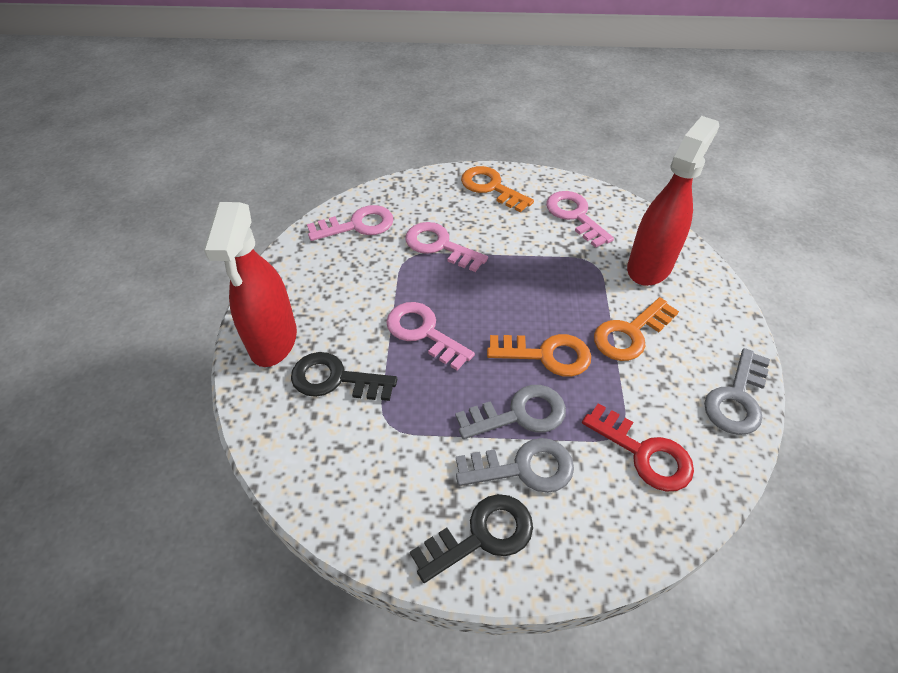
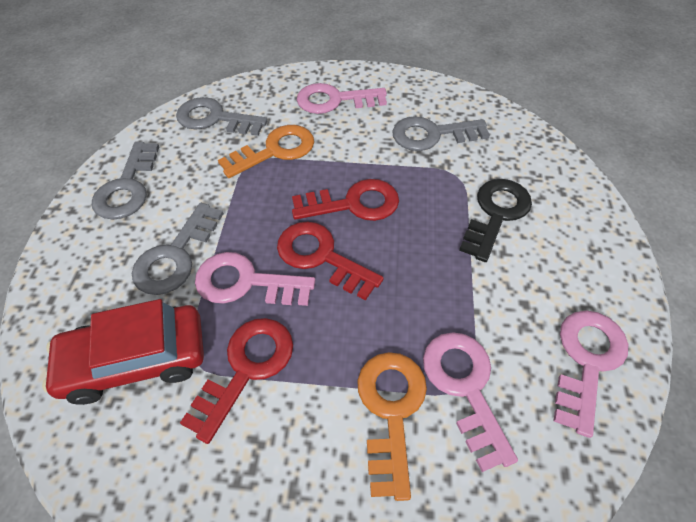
black key: 2 -> 1
grey key: 3 -> 4
orange key: 3 -> 2
red car: 0 -> 1
red key: 1 -> 3
red spray bottle: 2 -> 0

